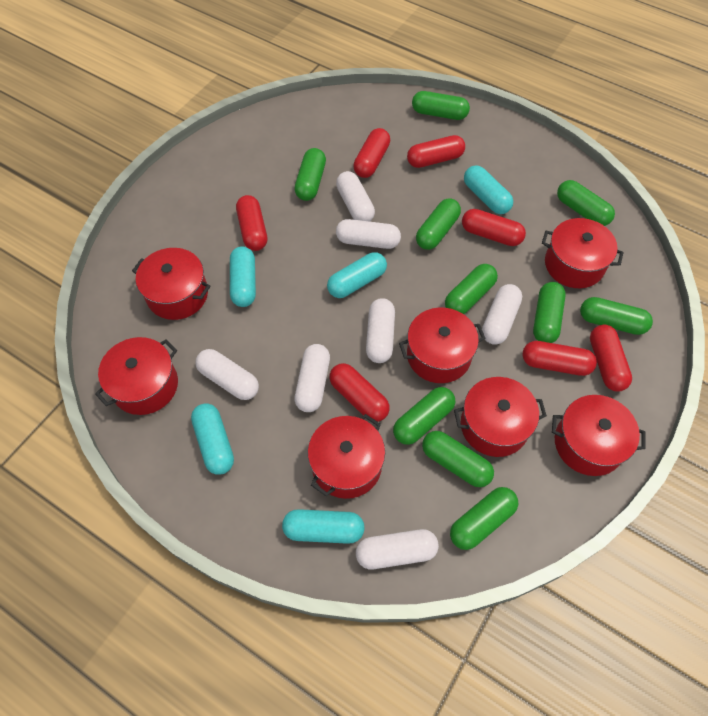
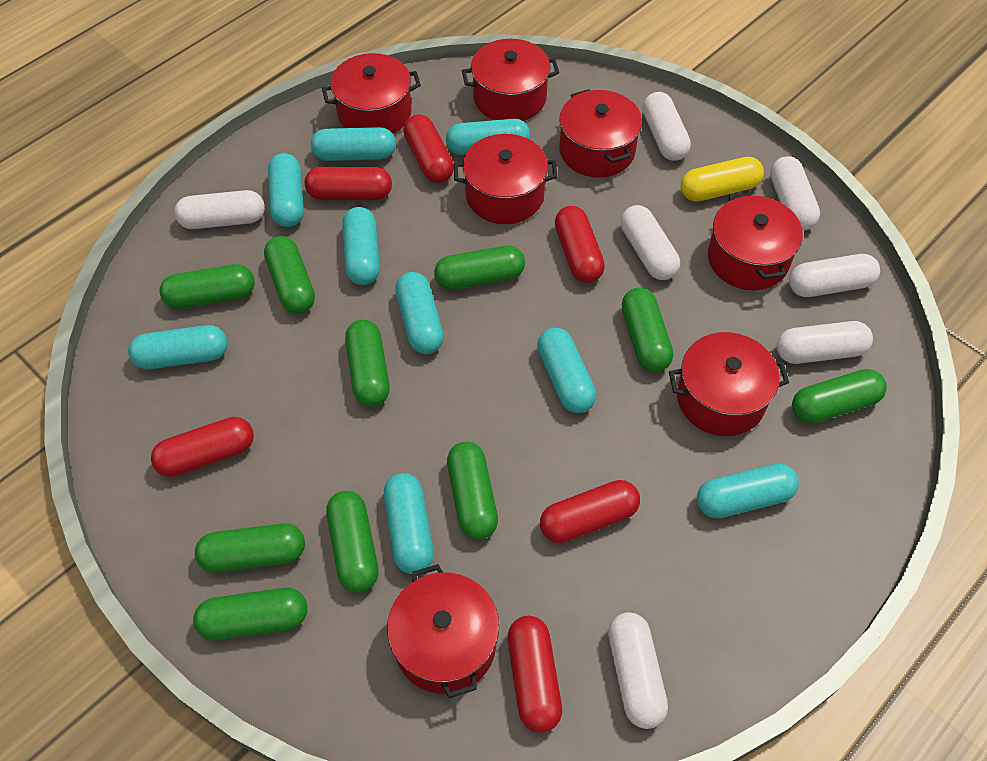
red capsule: 7 -> 6
turquoise capsule: 5 -> 9
yellow capsule: 0 -> 1

